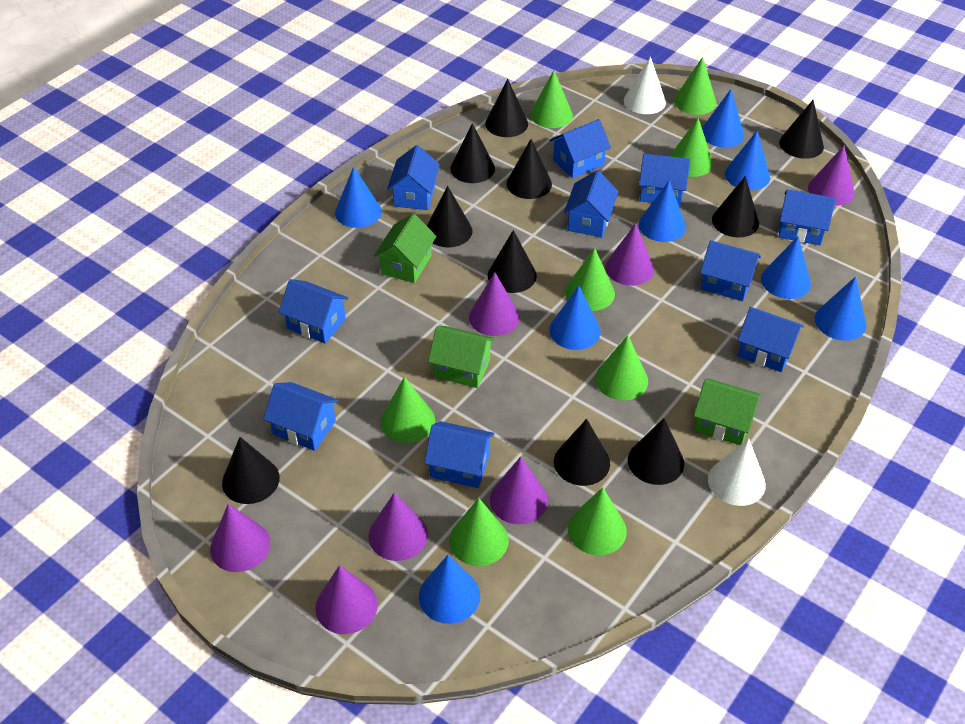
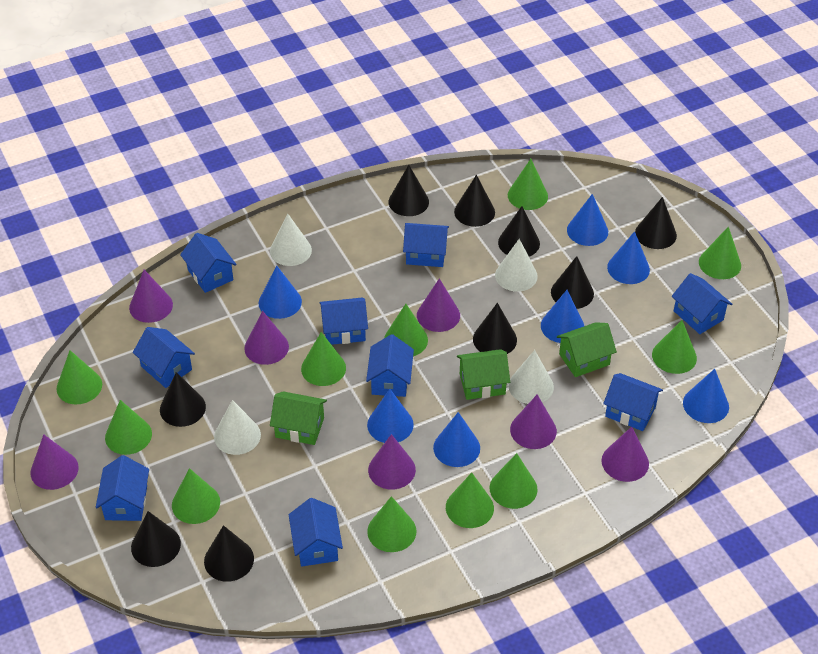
black cone: 10 -> 9
blue cone: 8 -> 7
blue house: 10 -> 9
green cone: 8 -> 11
white cone: 2 -> 4

